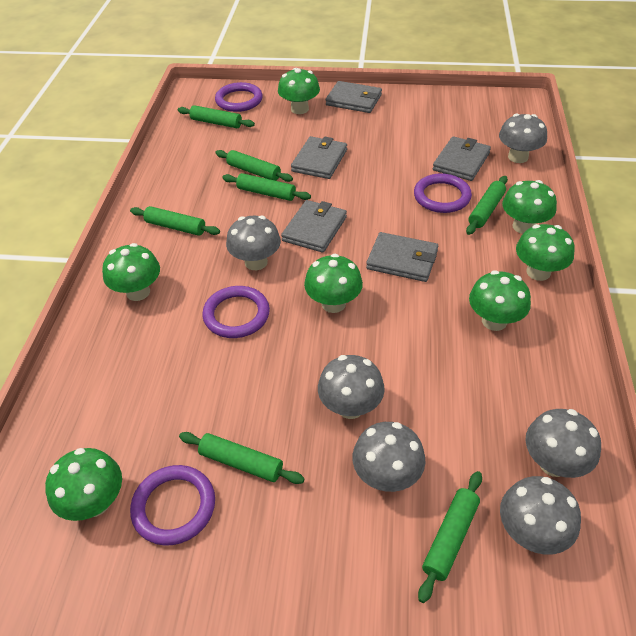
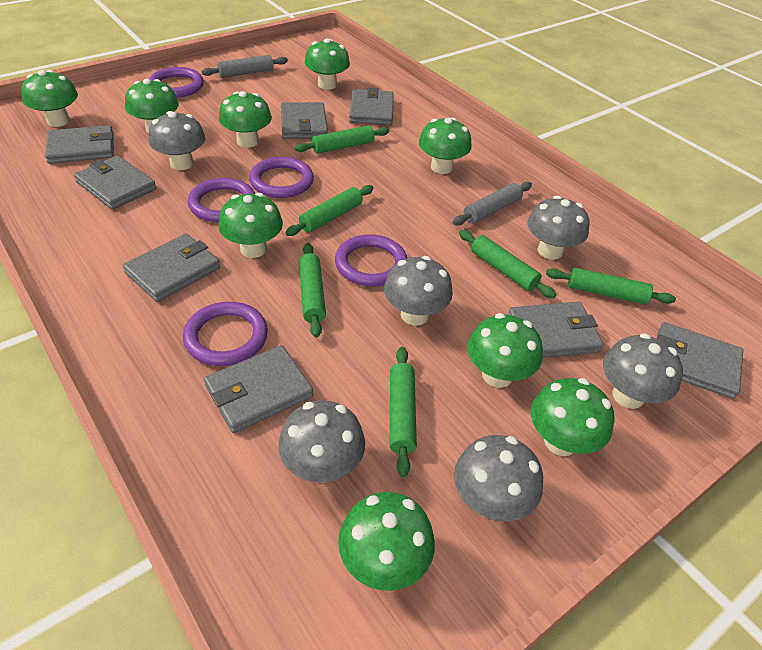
green mushroom: 7 -> 9
green rolling pin: 7 -> 6
grey rolling pin: 0 -> 2
grey wallet: 5 -> 8
purple ring: 4 -> 5

